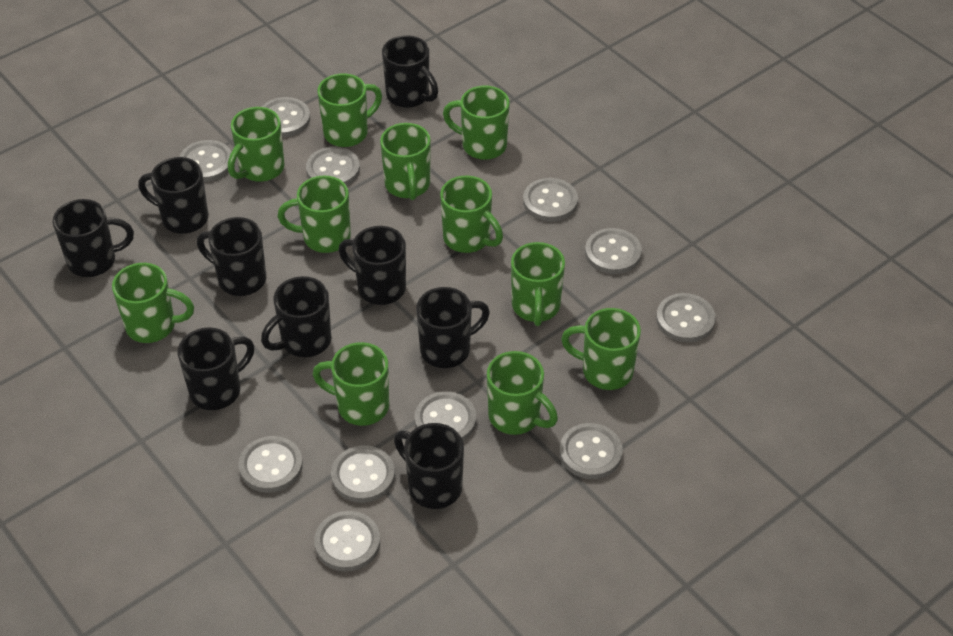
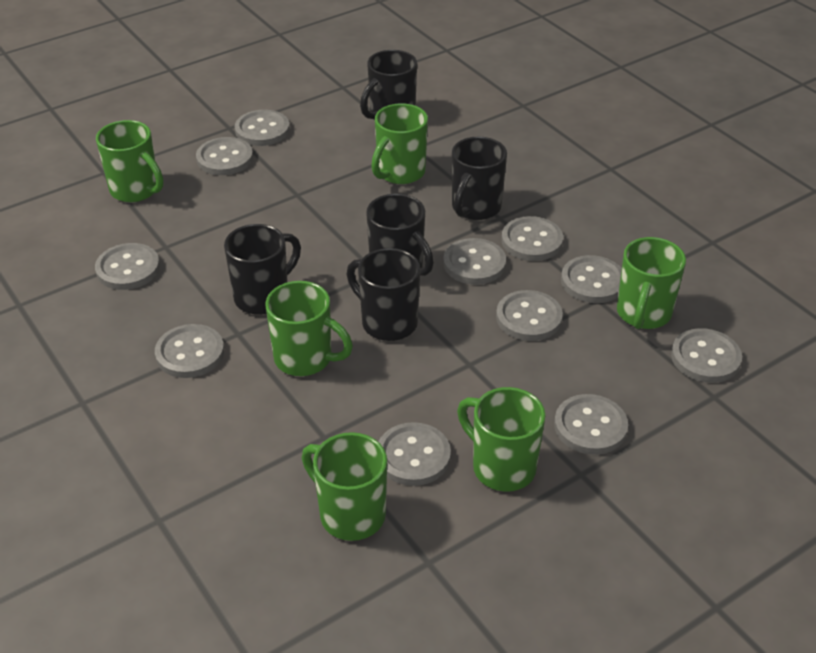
black mug: 9 -> 5
green mug: 11 -> 6

